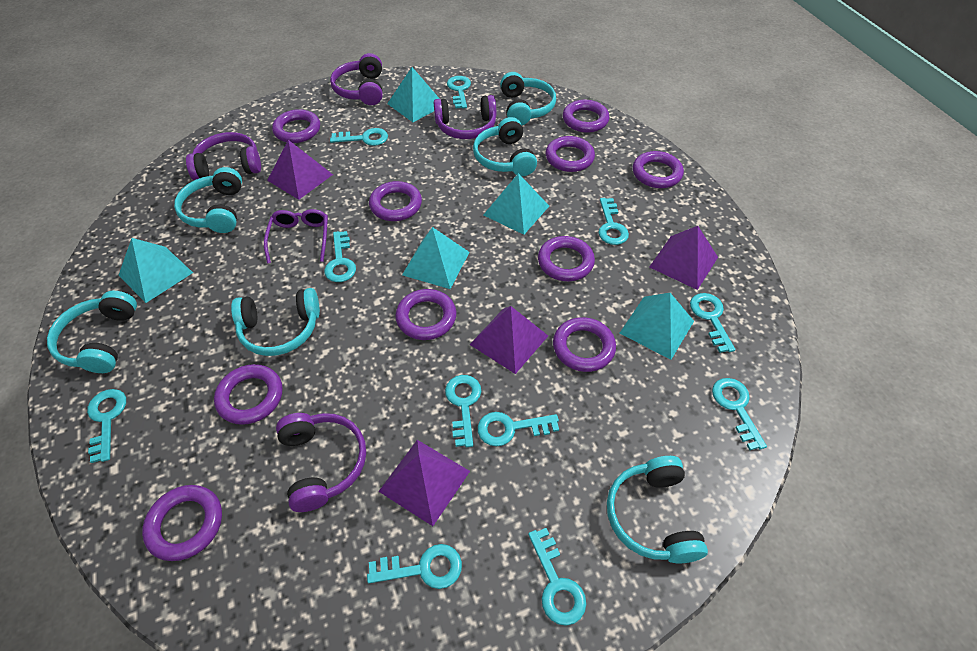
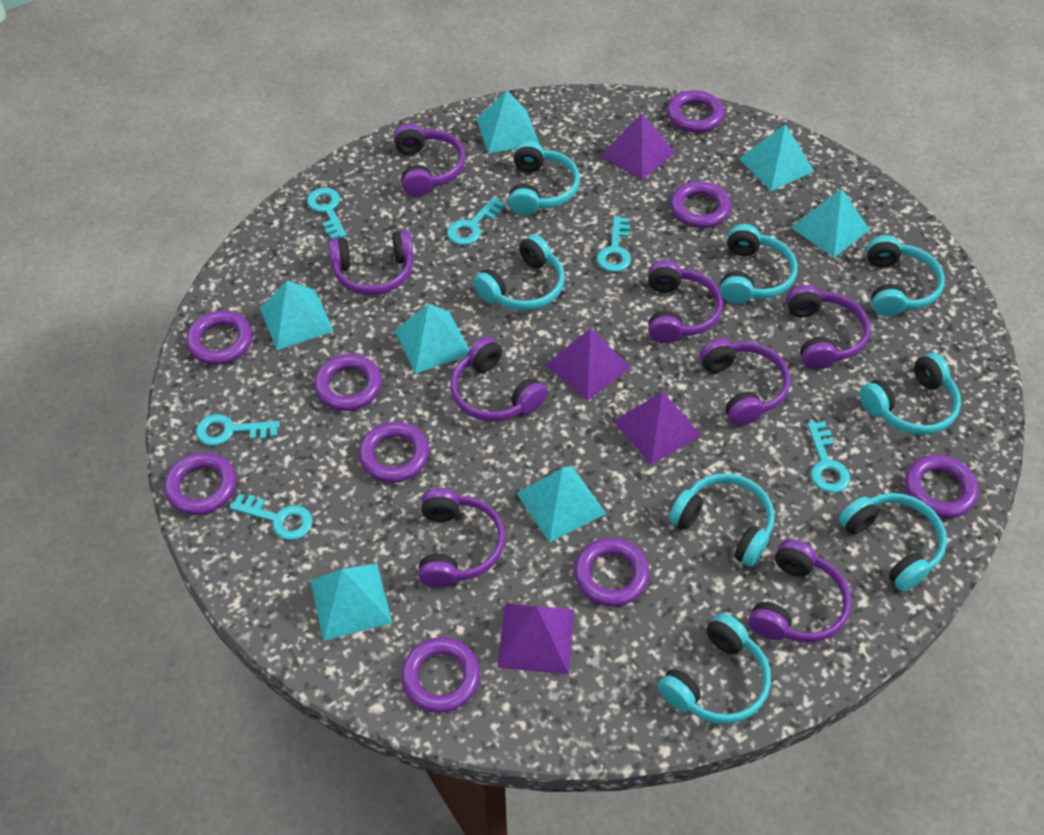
purple glasses: 1 -> 0
purple headphones: 4 -> 8
purple ring: 10 -> 9
turquoise headphones: 6 -> 8
turquoise key: 11 -> 6
turquoise pyramid: 5 -> 7

